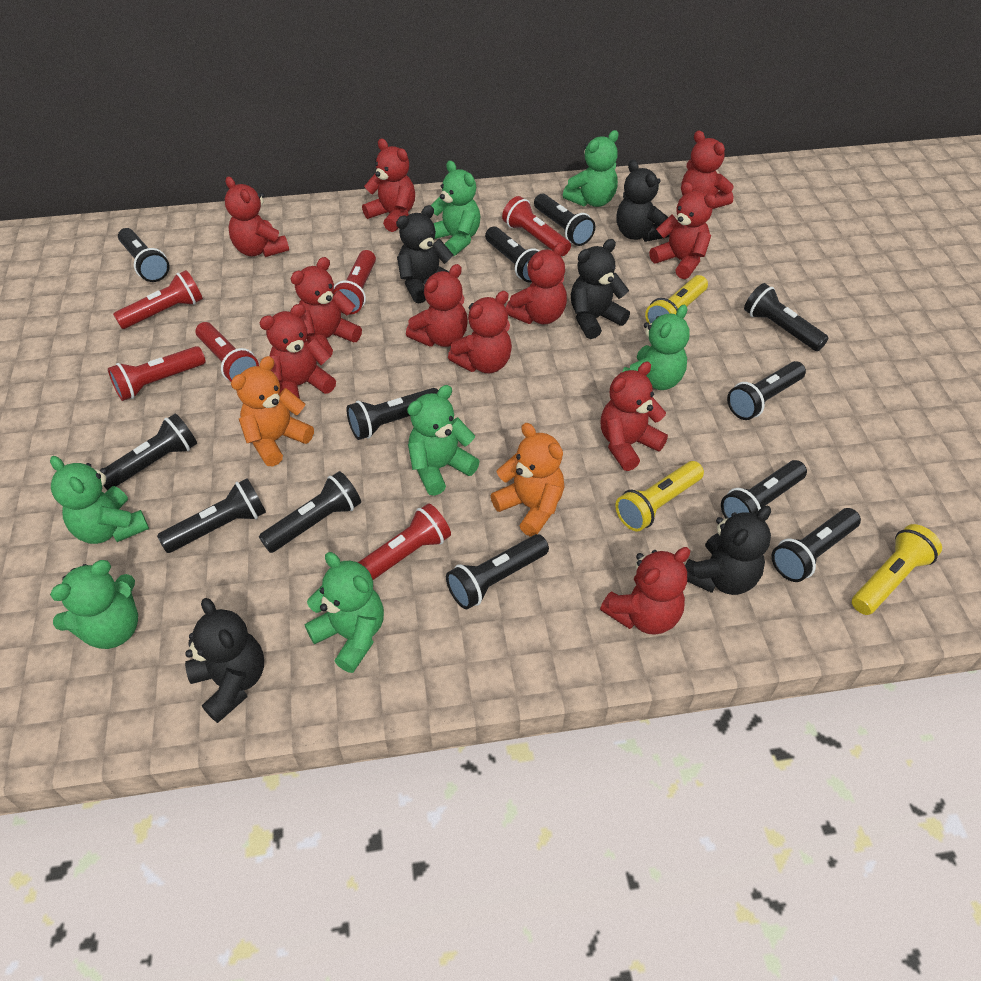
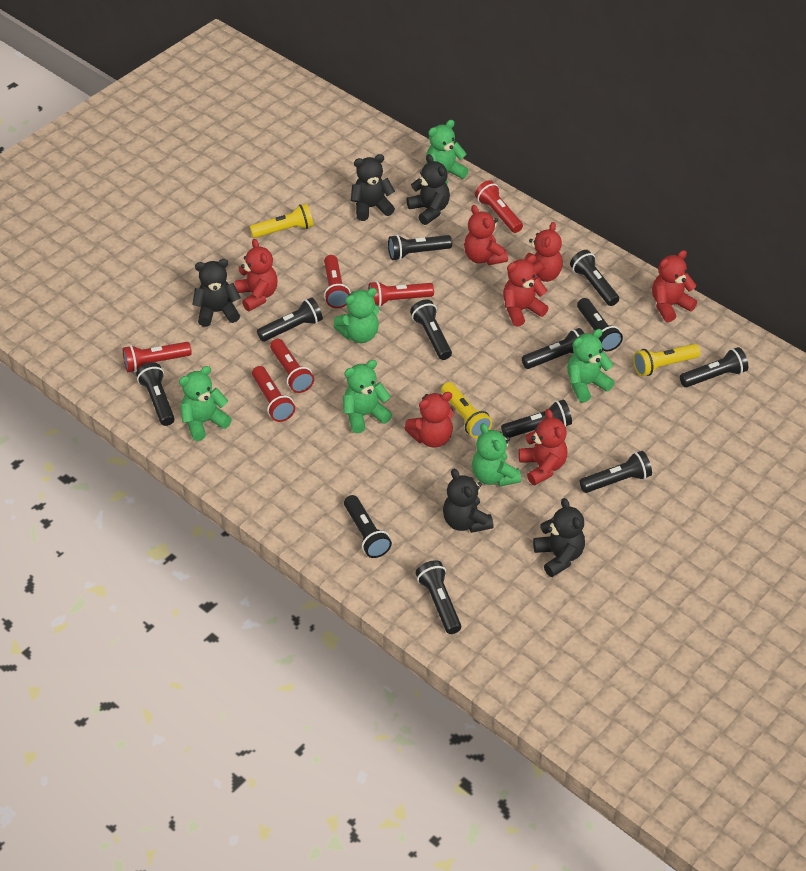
green teddy bear: 7 -> 6
orange teddy bear: 2 -> 0
red teddy bear: 11 -> 7

